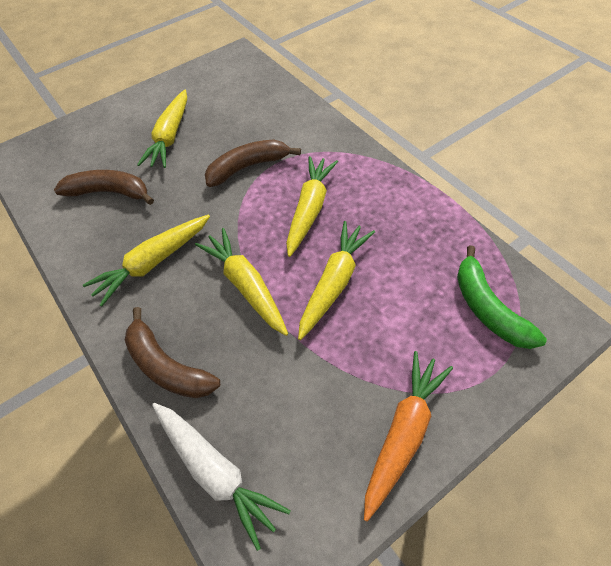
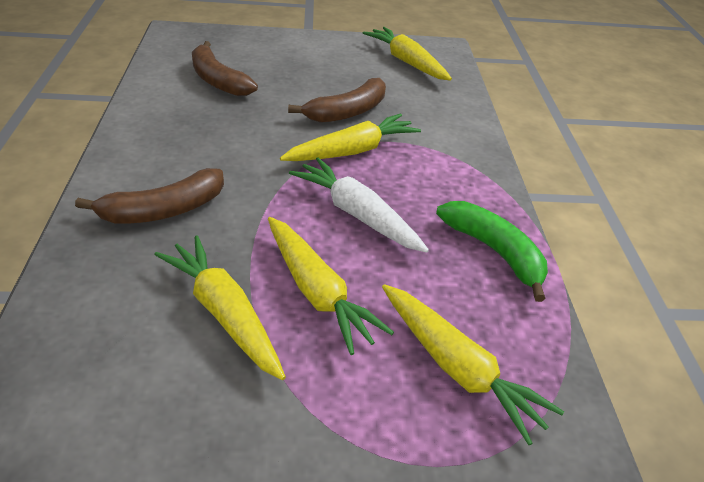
orange carrot: 1 -> 0

